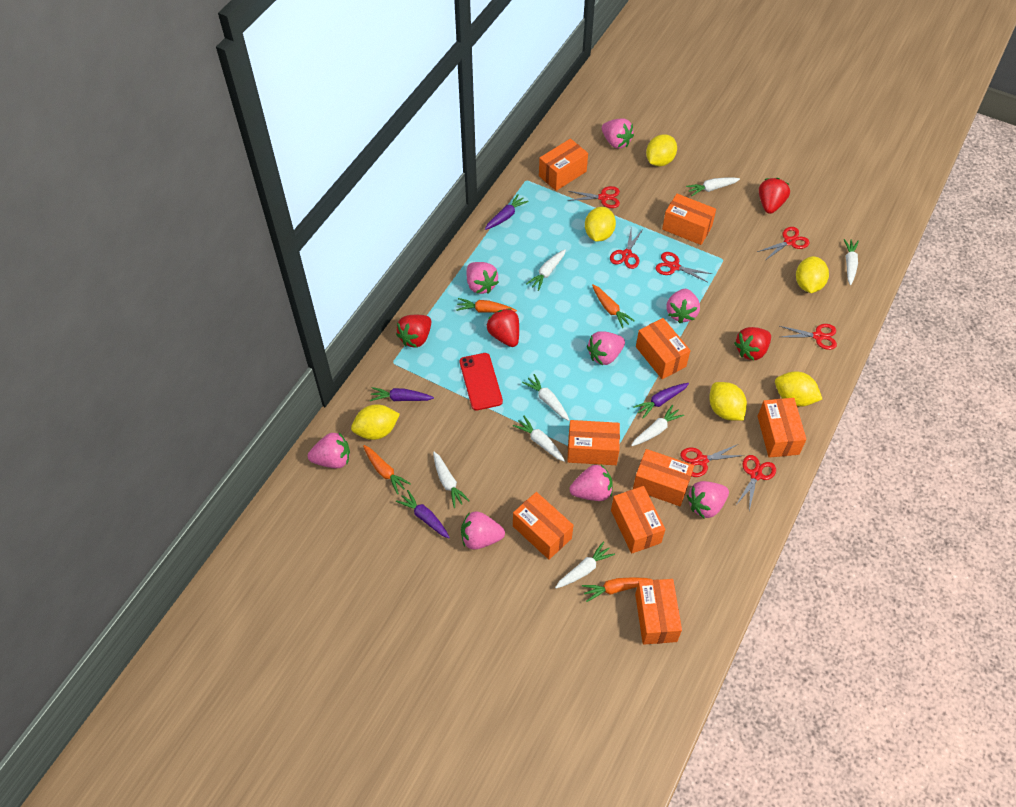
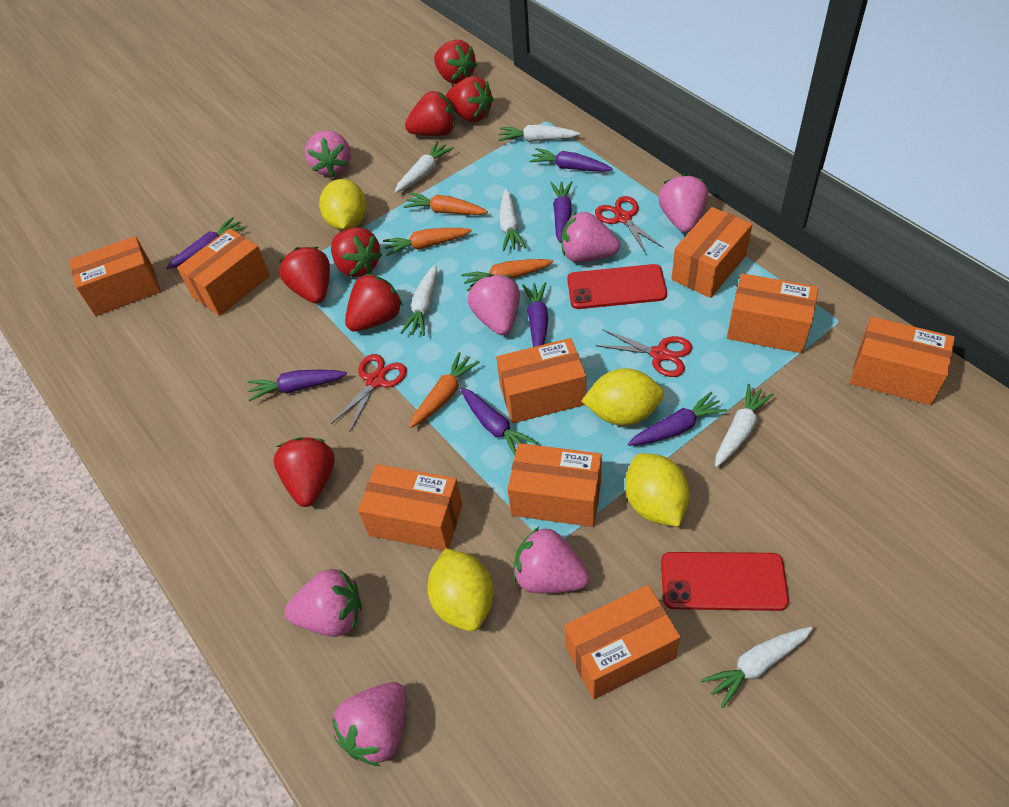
pink strawberry: 8 -> 7
purple carrot: 4 -> 7
red phone: 1 -> 2
red scissors: 7 -> 3
red strawberry: 4 -> 7
white carrot: 8 -> 6
yellow lemon: 6 -> 4

